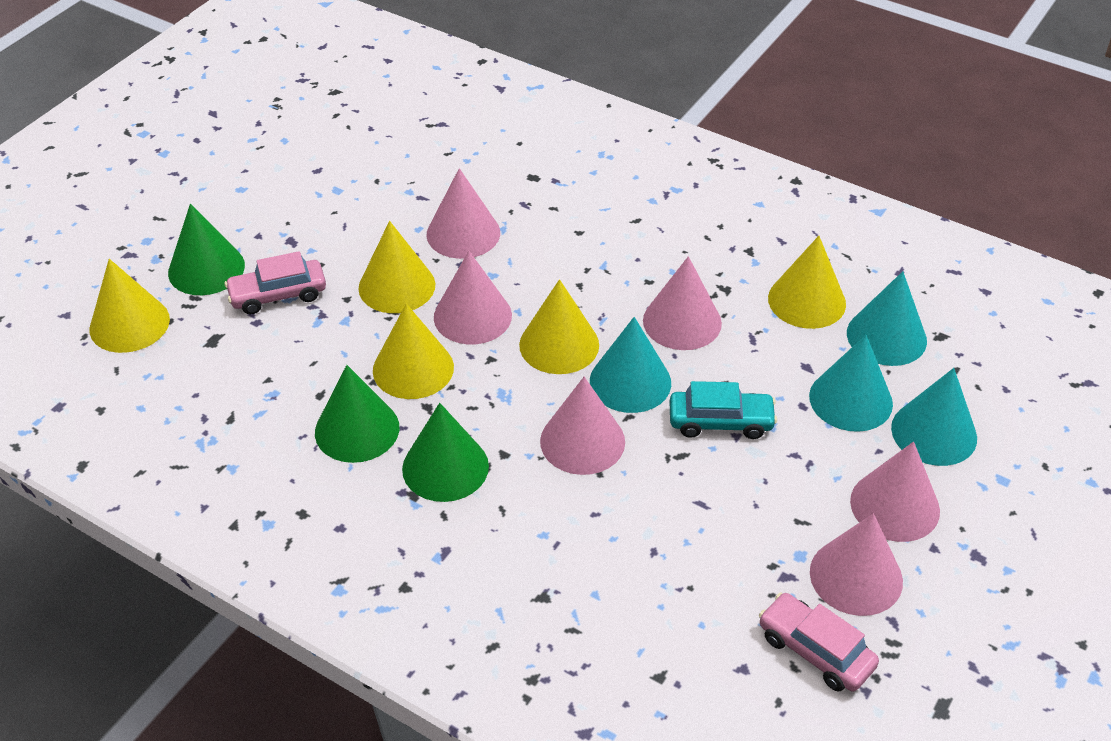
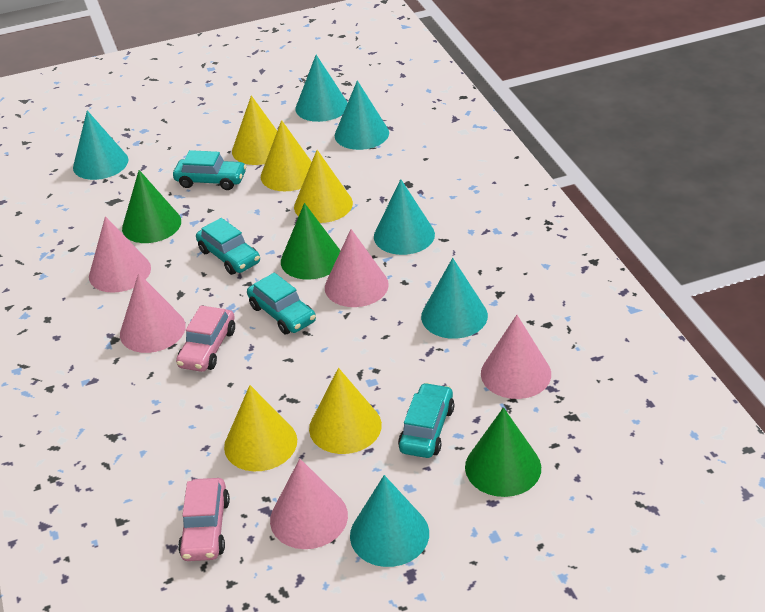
pink cone: 6 -> 5
turquoise car: 1 -> 4
turquoise cone: 4 -> 6

